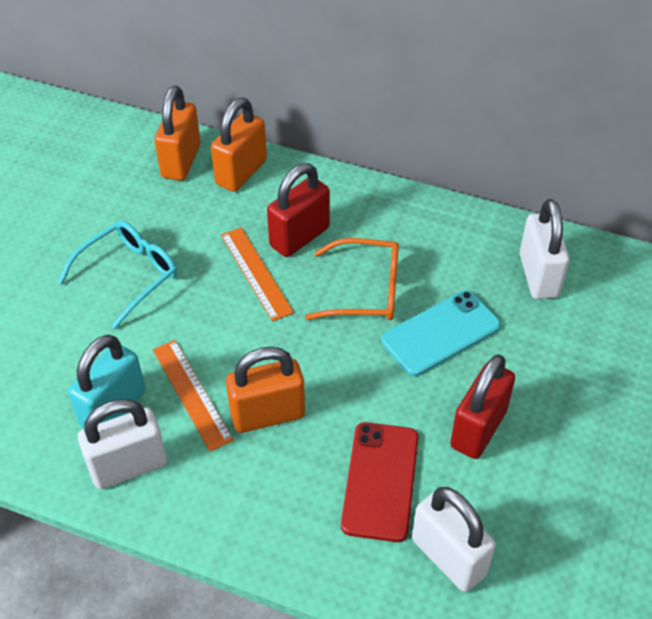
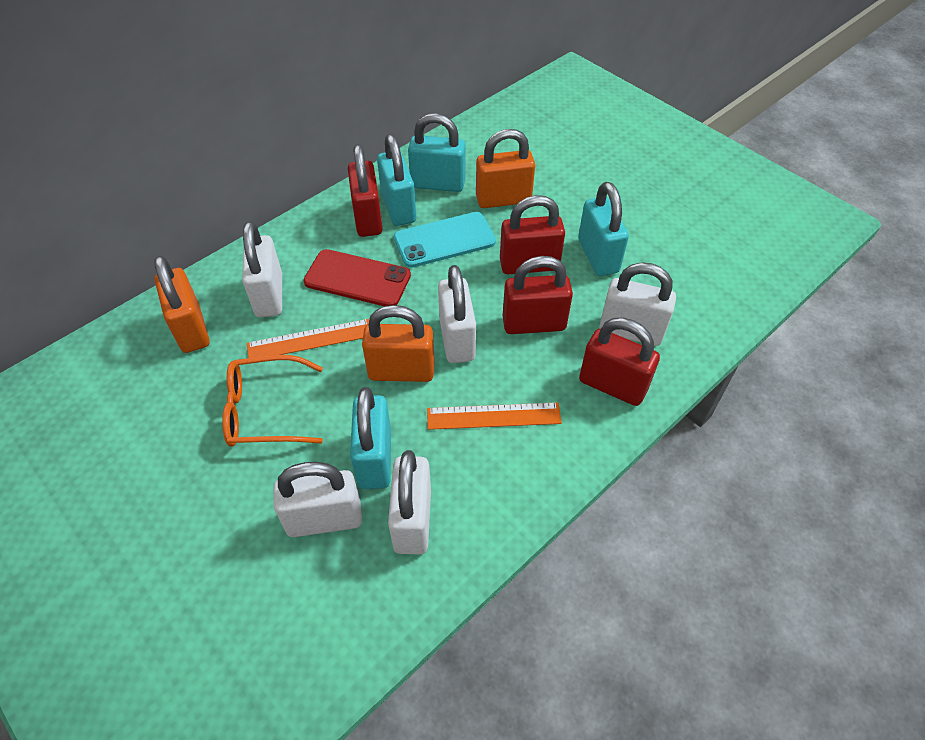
red padlock: 2 -> 4
turquoise glasses: 1 -> 0
turquoise padlock: 1 -> 4
white padlock: 3 -> 5

